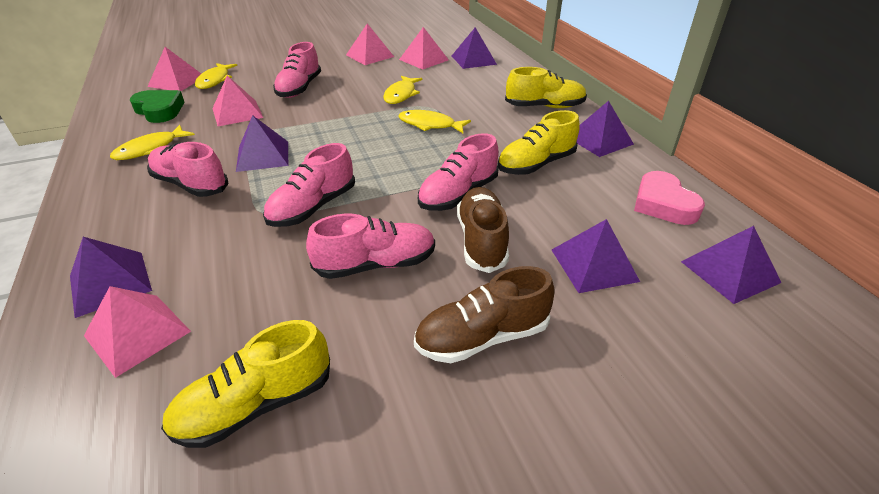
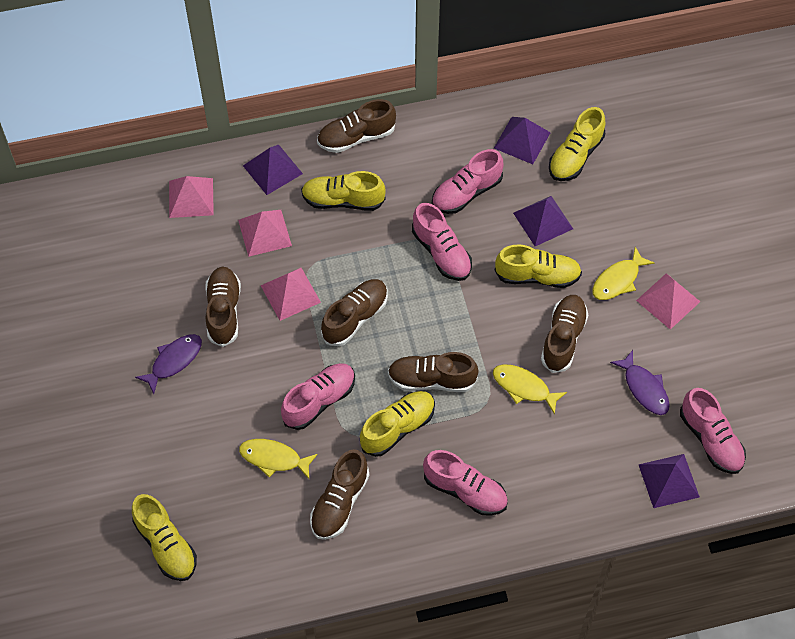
brown shoe: 2 -> 6
green heart: 1 -> 0
pink heart: 1 -> 0
pink pyramid: 5 -> 4
purple fish: 0 -> 2
purple pyramid: 6 -> 4
yellow fish: 4 -> 3
yellow shoe: 3 -> 5

